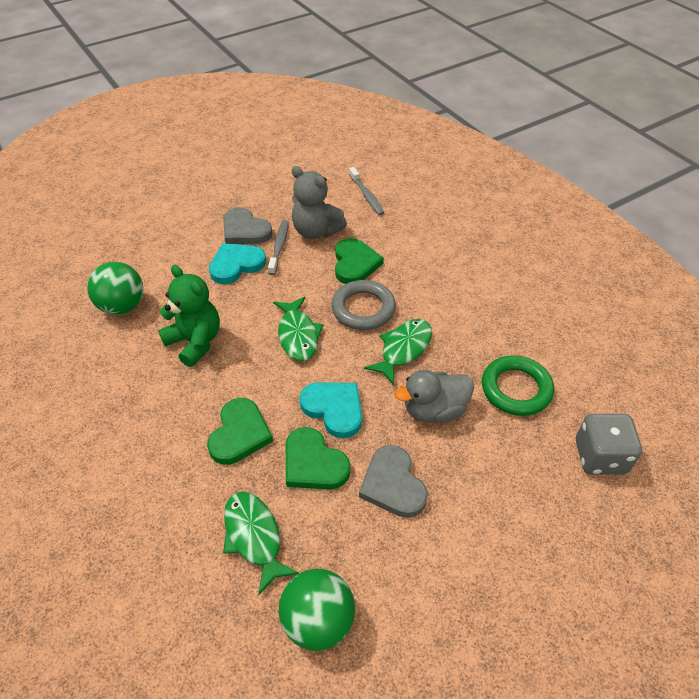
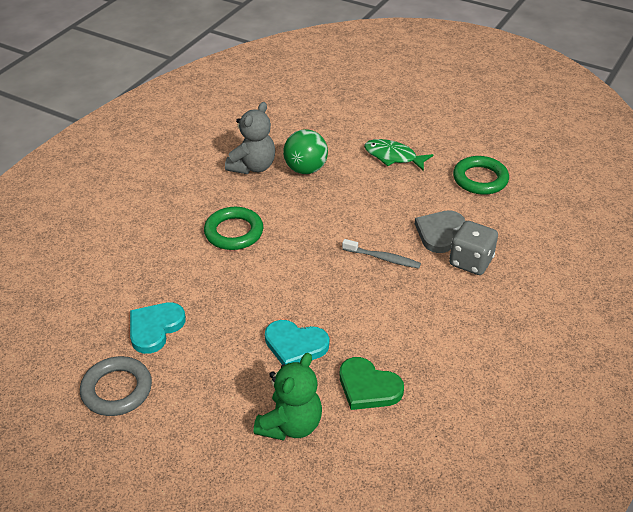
green ball: 2 -> 1
green fish: 3 -> 1
green heart: 3 -> 1
green ring: 1 -> 2
grey duck: 1 -> 0
grey heart: 2 -> 1
grey toothbrush: 2 -> 1

